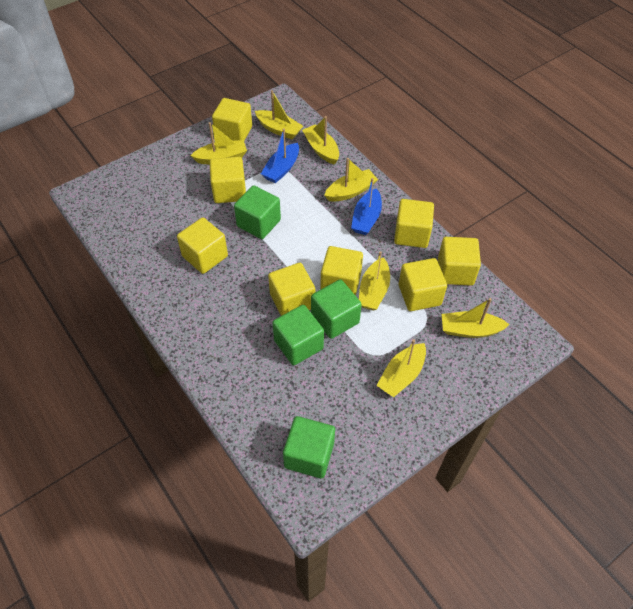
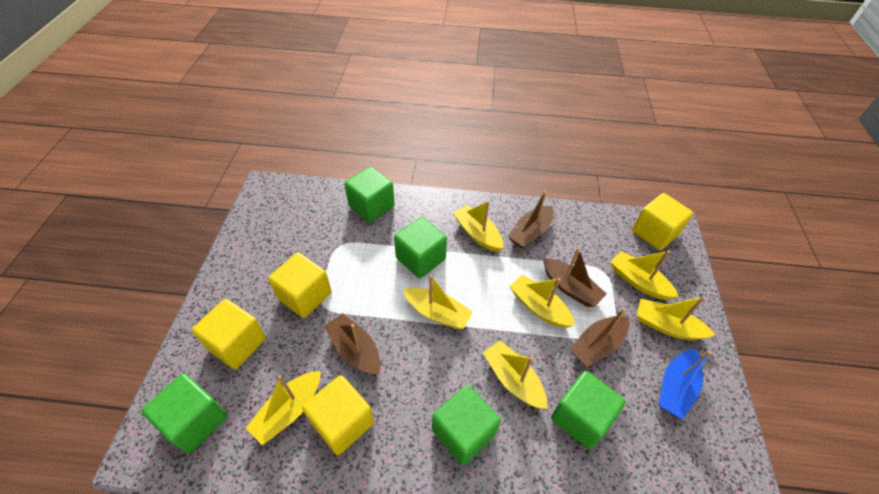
blue boat: 2 -> 1
brown boat: 0 -> 4
green cube: 4 -> 5
yellow cube: 8 -> 4

